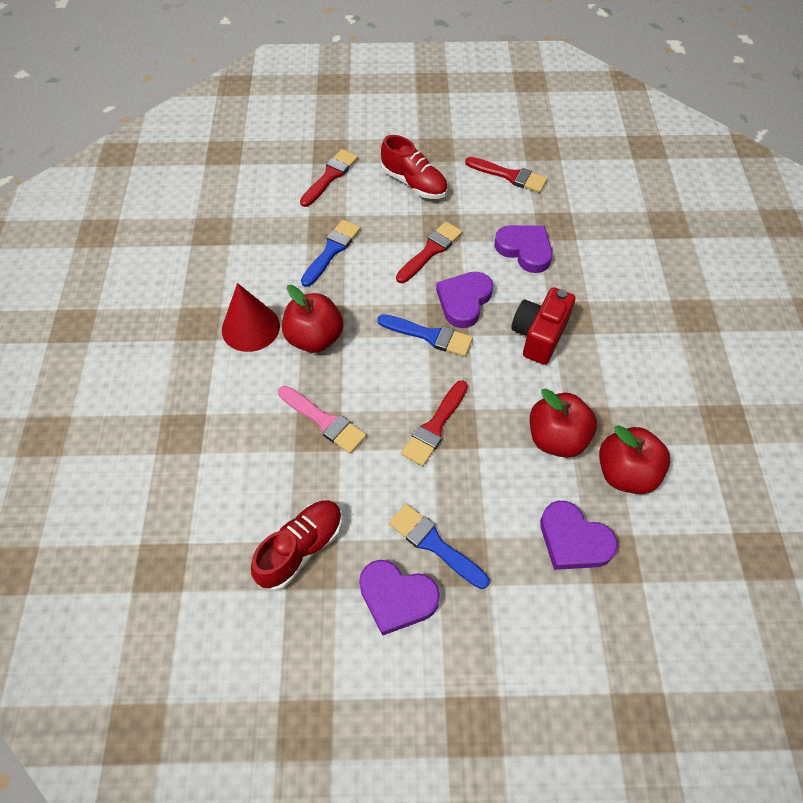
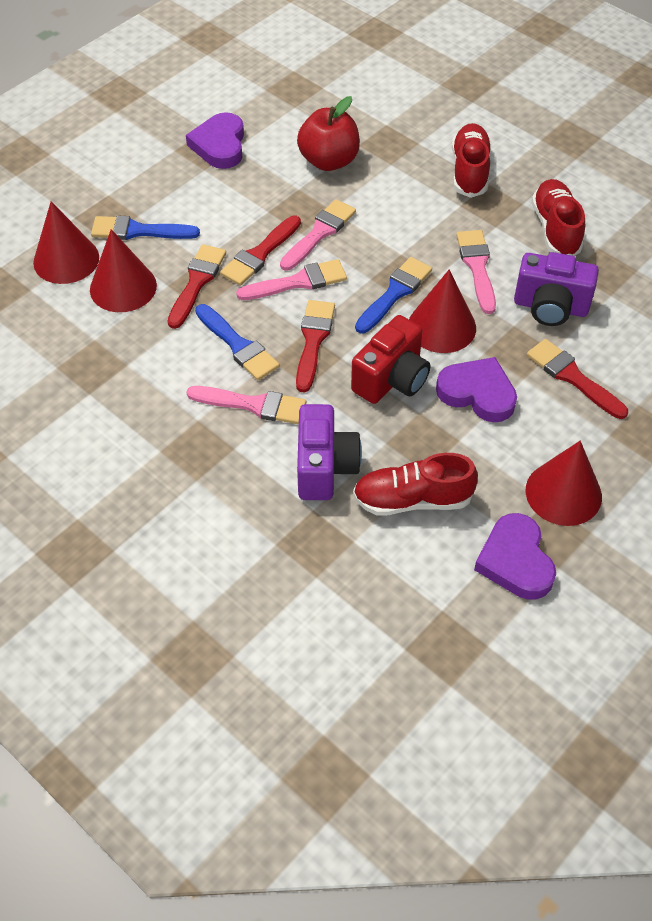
pink brush: 1 -> 4
purple camera: 0 -> 2
purple heart: 4 -> 3
red apple: 3 -> 1
red cone: 1 -> 4
red shoe: 2 -> 3

